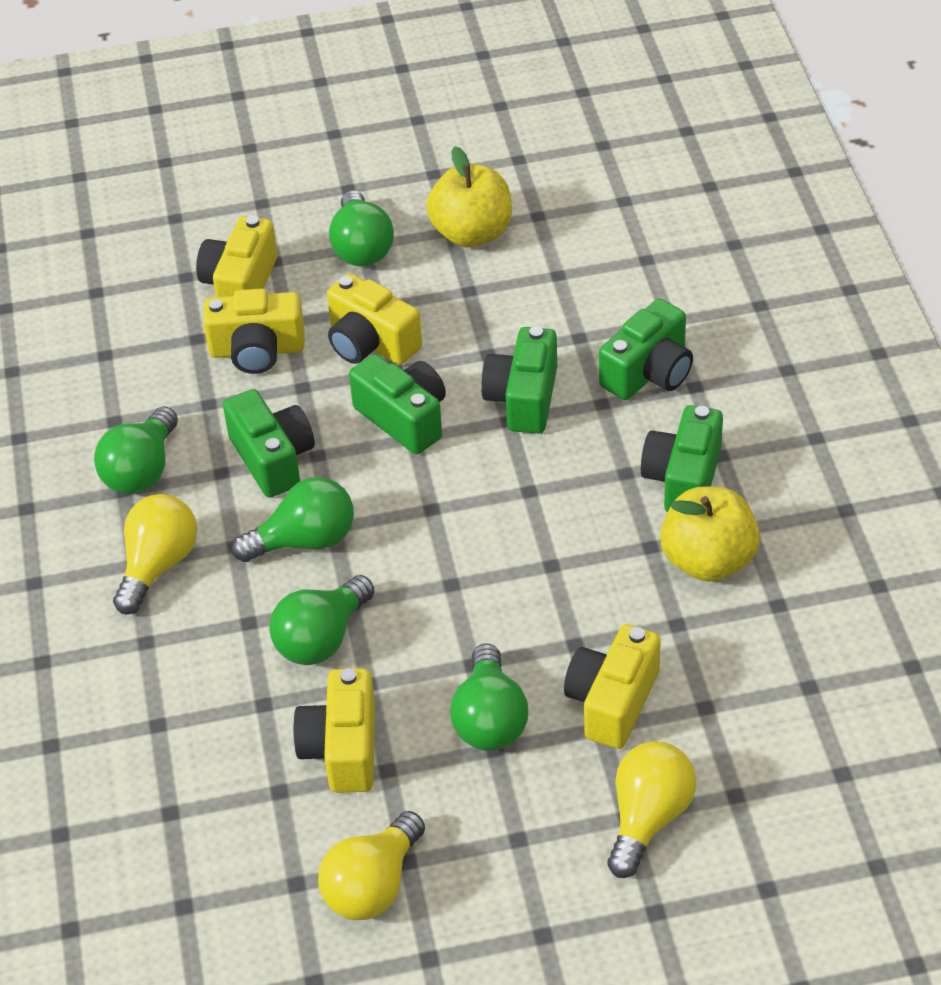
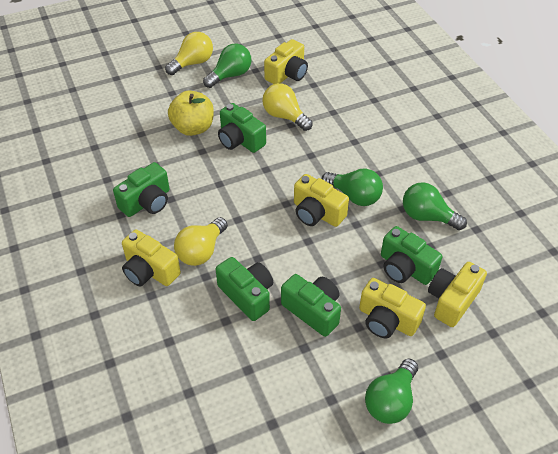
green light bulb: 5 -> 4
yellow apple: 2 -> 1

